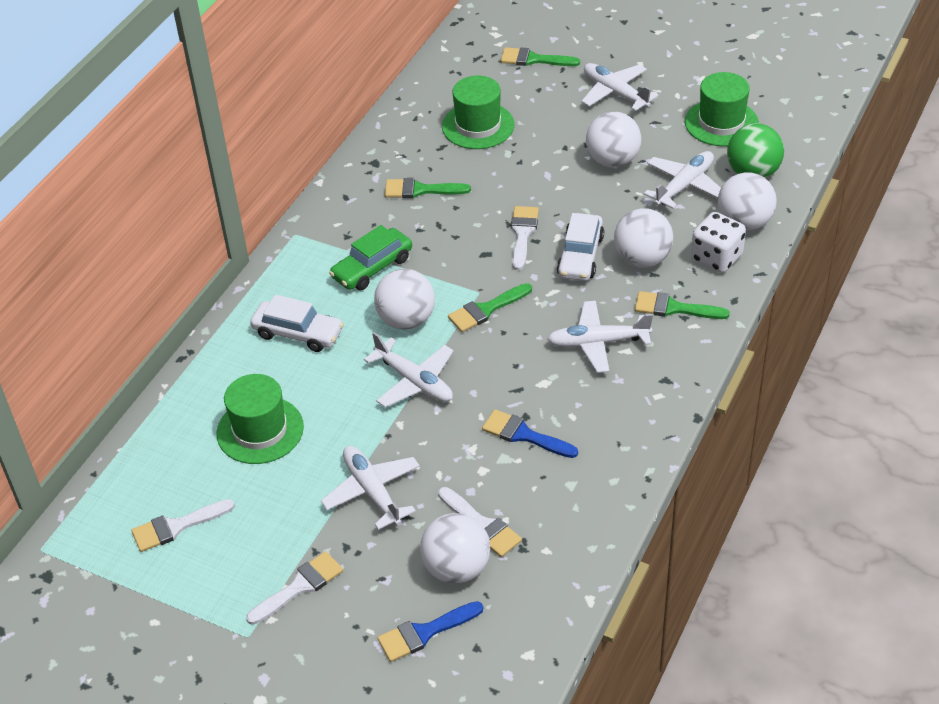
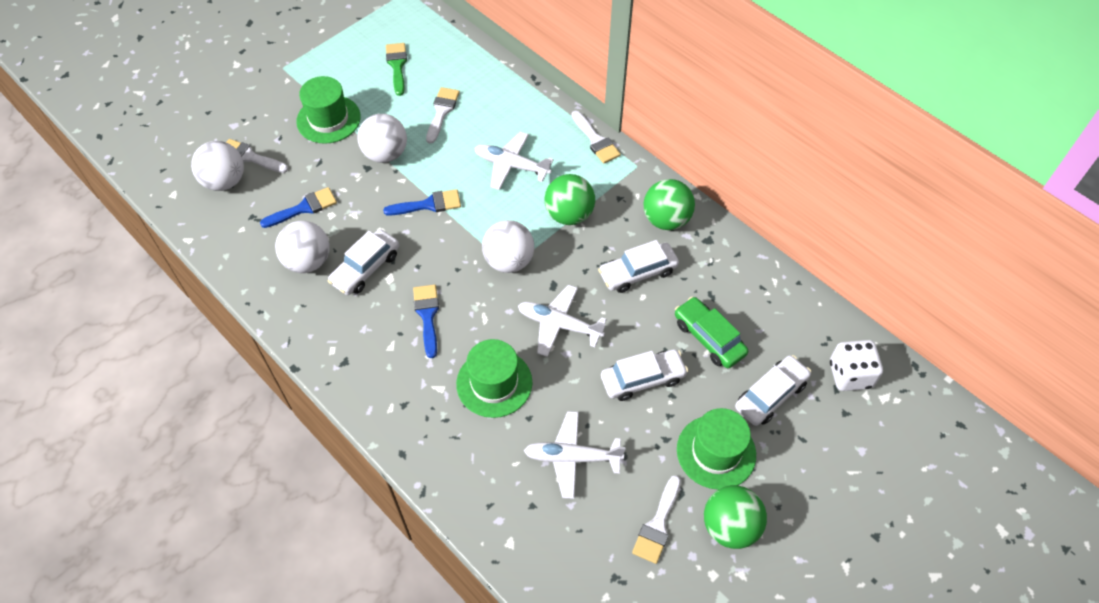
blue brush: 2 -> 3
green ball: 1 -> 3
green brush: 4 -> 1
white ball: 5 -> 4
white car: 2 -> 4
white plane: 5 -> 3

